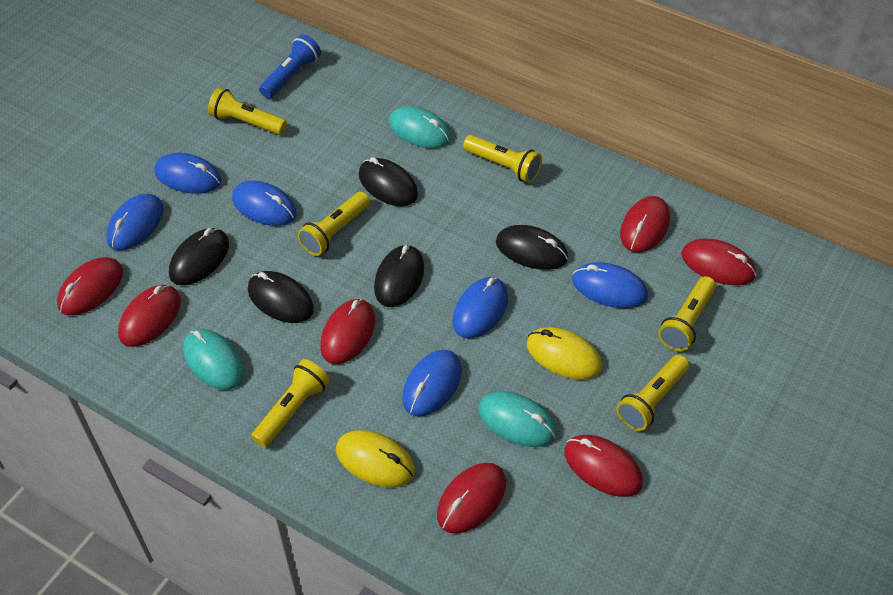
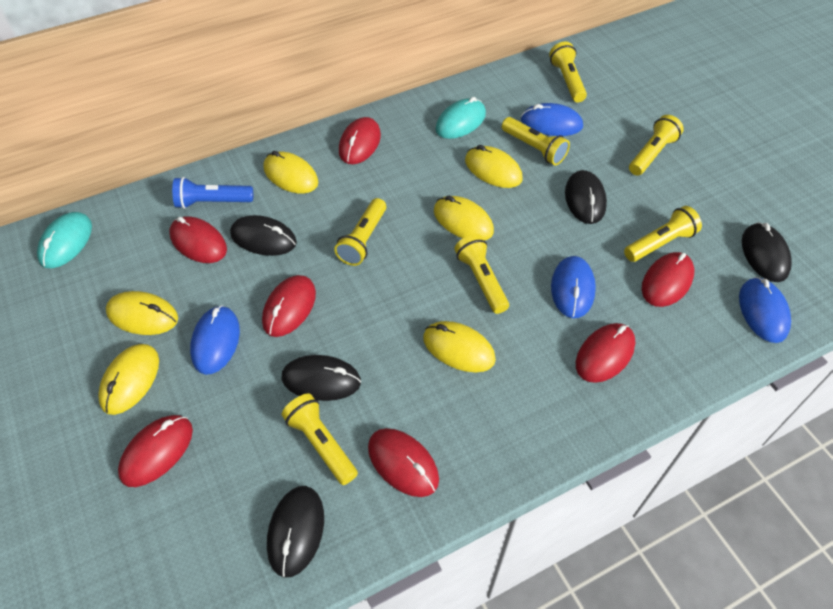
blue mouse: 6 -> 4
turquoise mouse: 3 -> 2
yellow flashlight: 6 -> 7
yellow mouse: 2 -> 6

